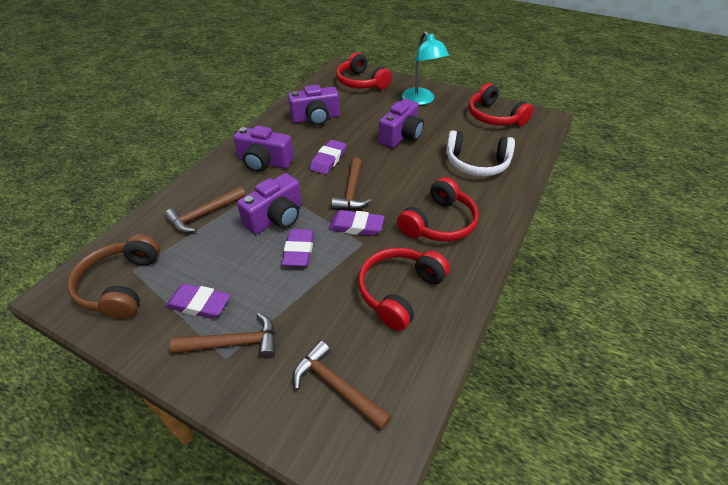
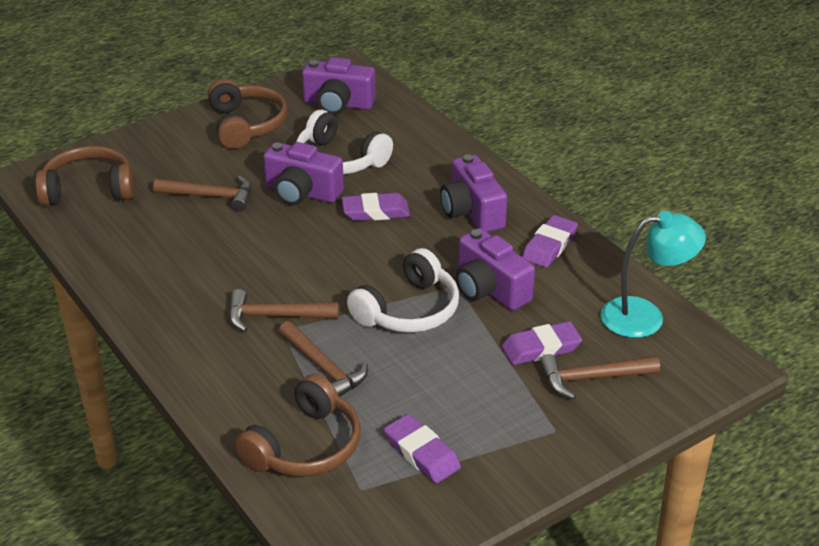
brown headphones: 1 -> 3
red headphones: 4 -> 0
white headphones: 1 -> 2

